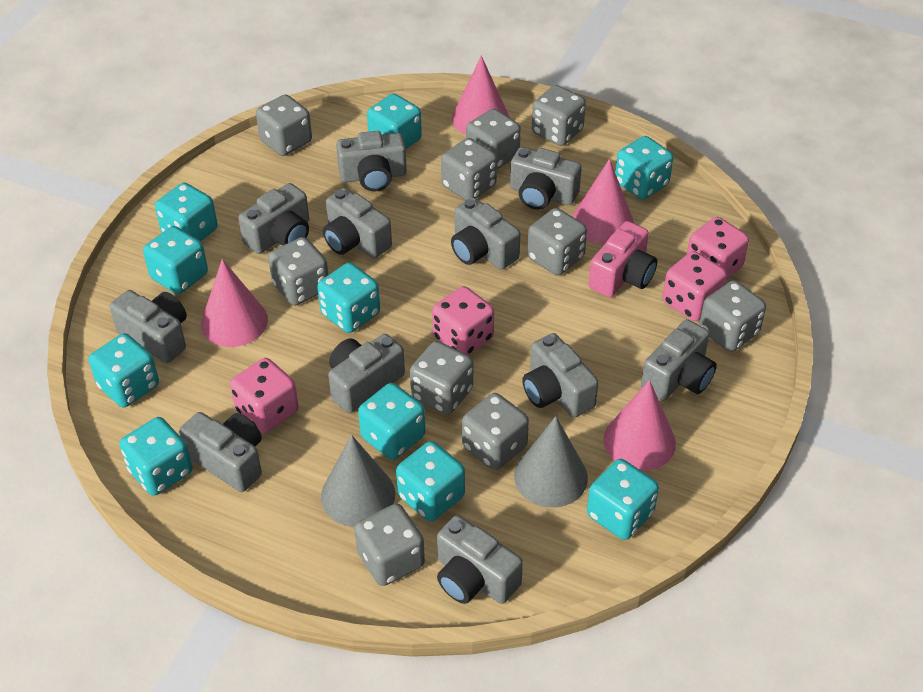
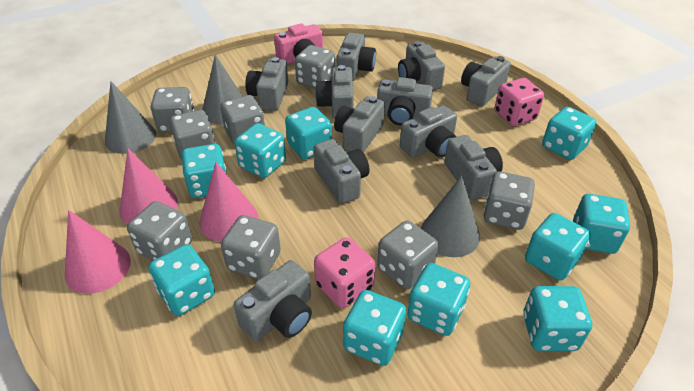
grey cone: 2 -> 3
grey dice: 10 -> 8
pink cone: 4 -> 3
pink dice: 4 -> 2

